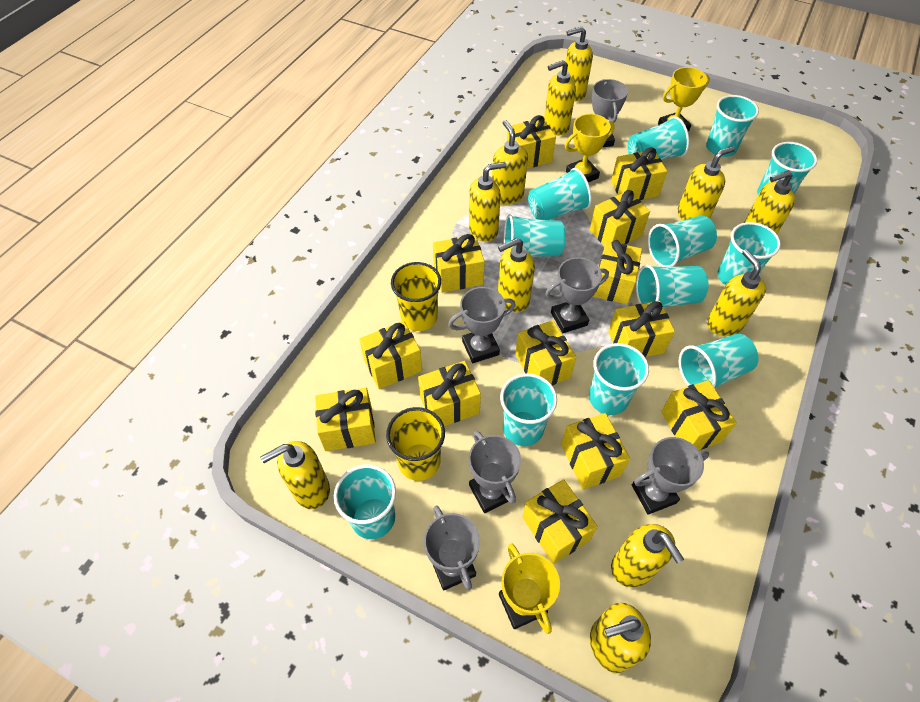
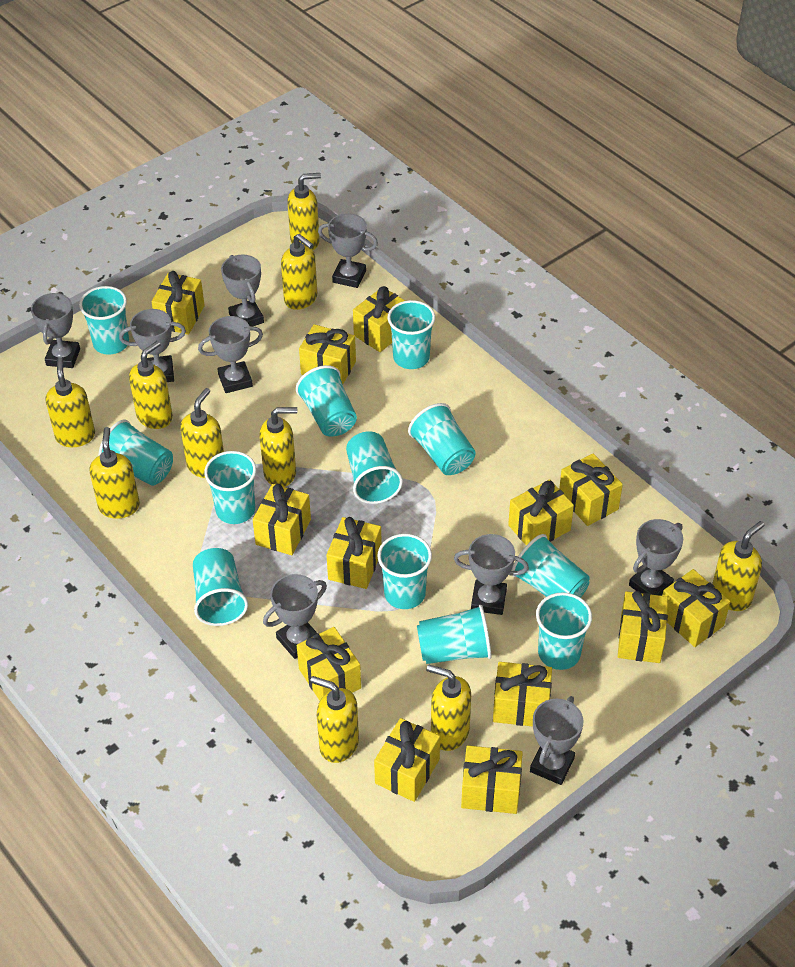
grey trophy: 6 -> 9
yellow cup: 2 -> 0
yellow soap dispenser: 11 -> 10
yellow trophy: 3 -> 0

